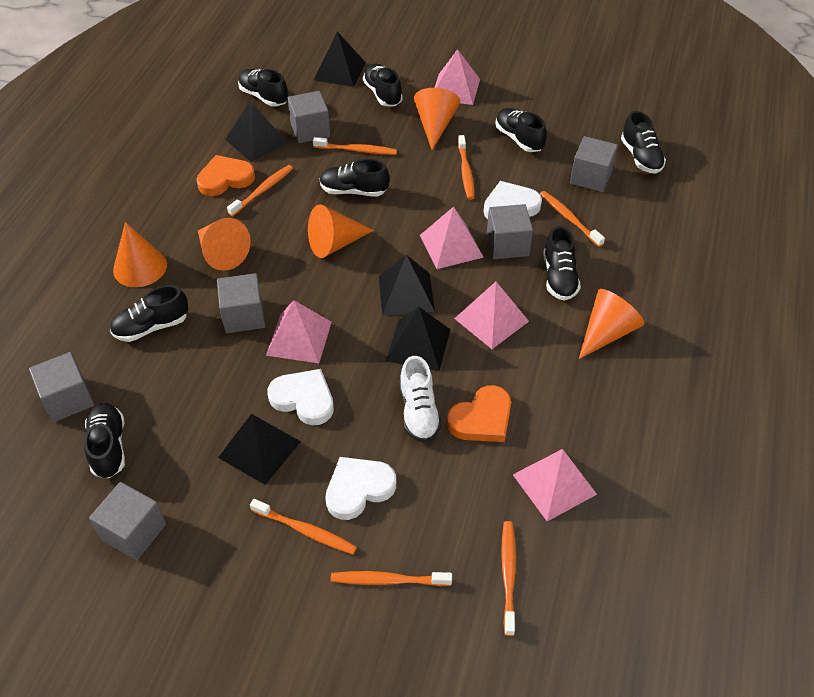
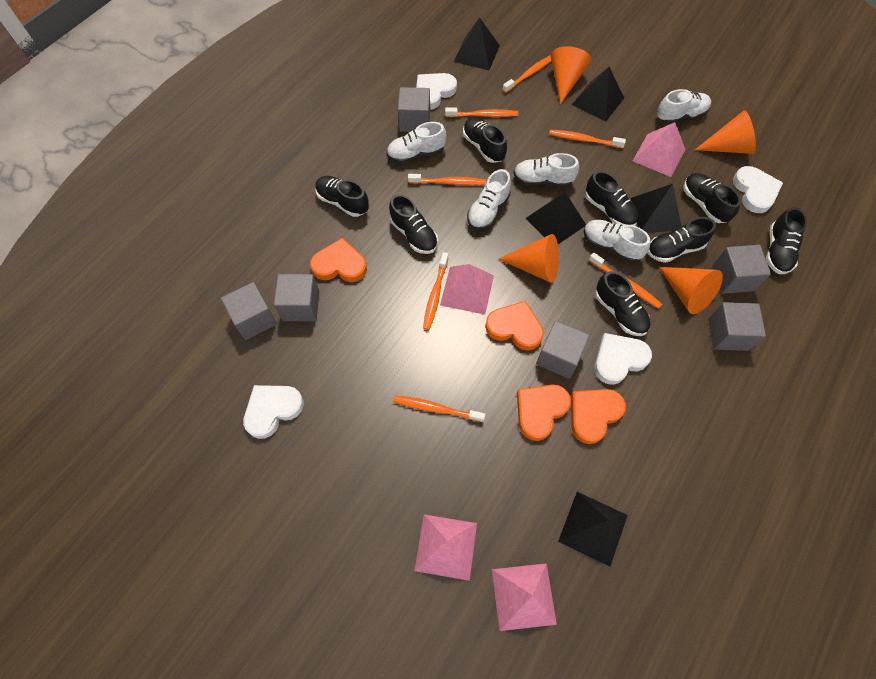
orange cone: 5 -> 4
orange heart: 2 -> 4
pink pyramid: 5 -> 4
white heart: 3 -> 4
white shoe: 1 -> 5

